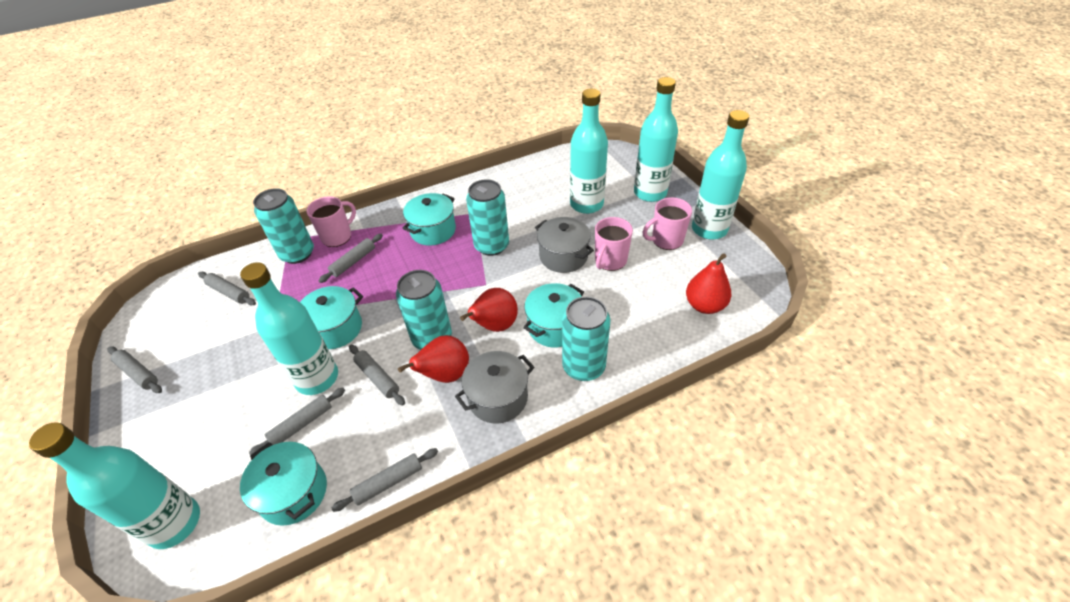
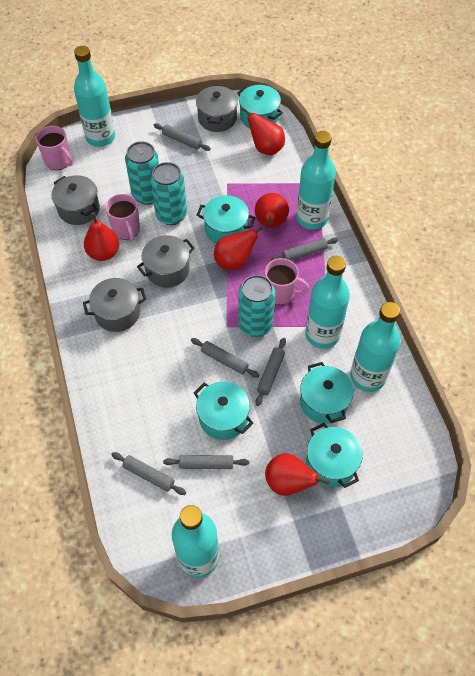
grey pot: 2 -> 4
red pear: 3 -> 5
turquoise can: 4 -> 3
turquoise pot: 4 -> 5

